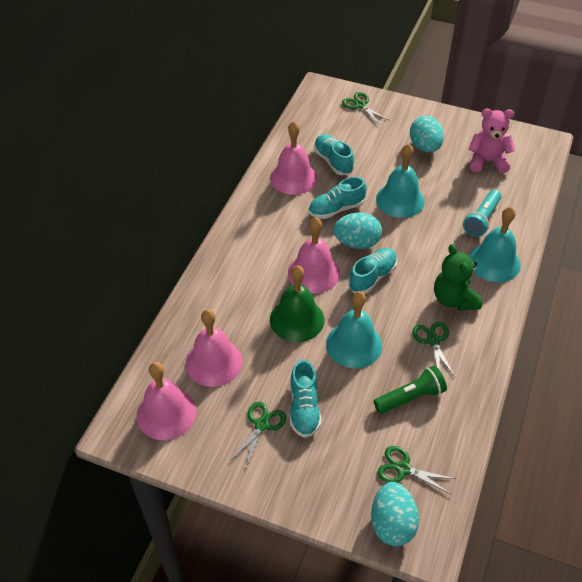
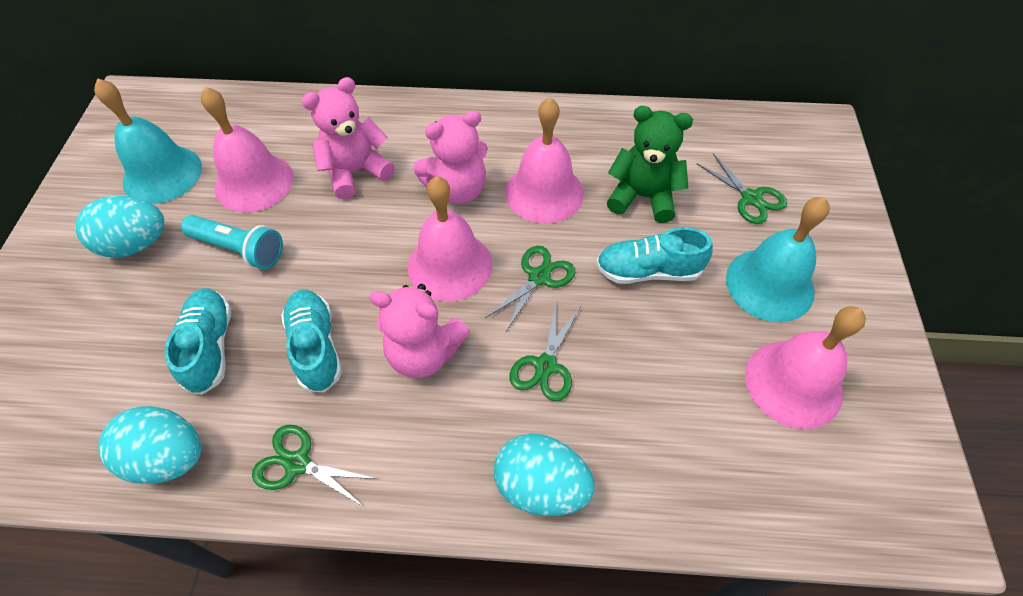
green bell: 1 -> 0
green flashlight: 1 -> 0
pink teddy bear: 1 -> 3
turquoise bell: 3 -> 2
turquoise shoe: 4 -> 3

